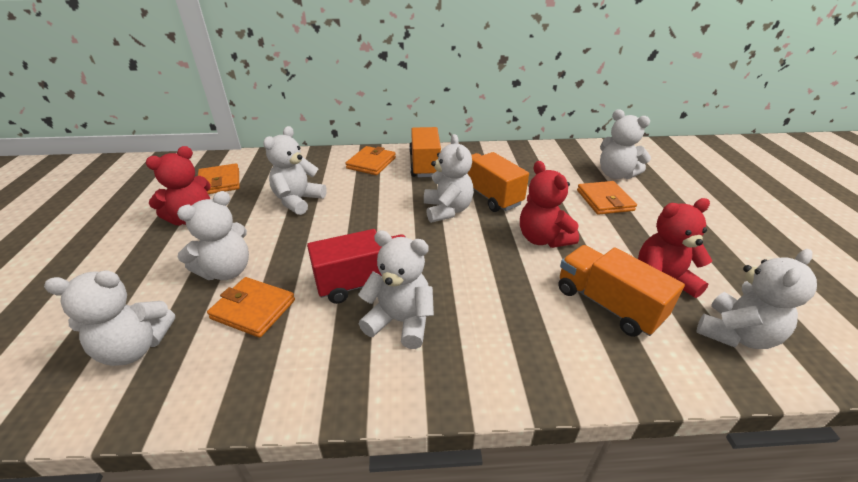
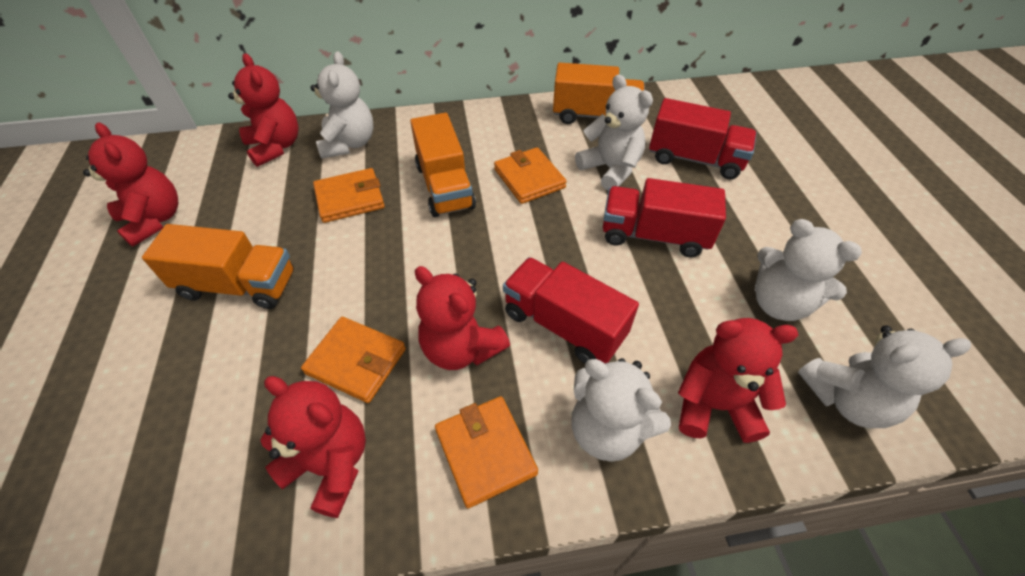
red teddy bear: 3 -> 5
red truck: 1 -> 3
white teddy bear: 7 -> 5

